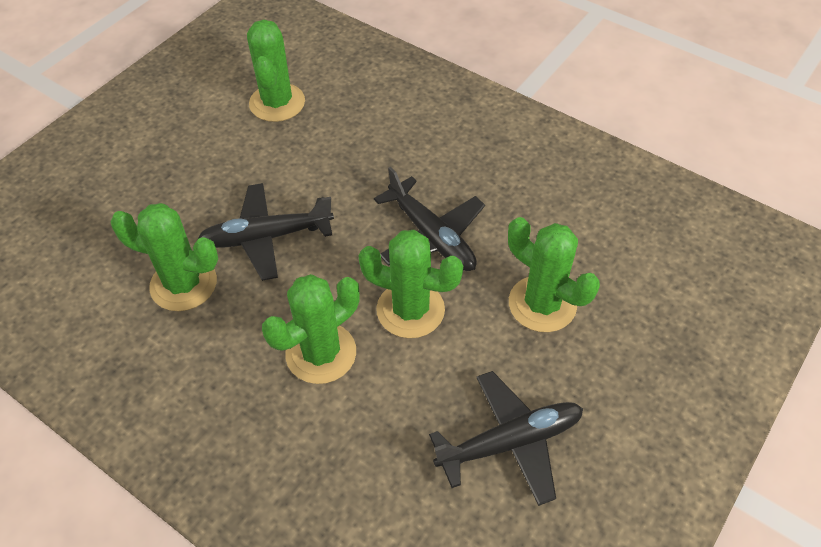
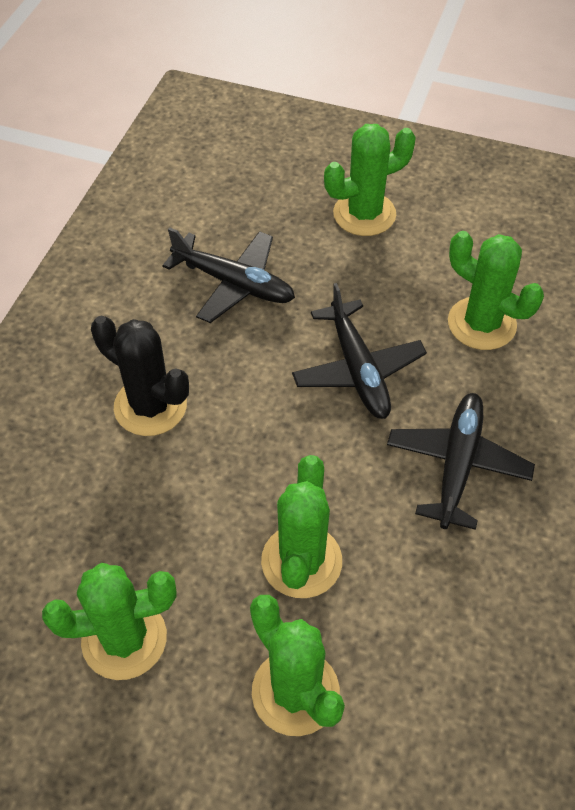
black cactus: 0 -> 1

